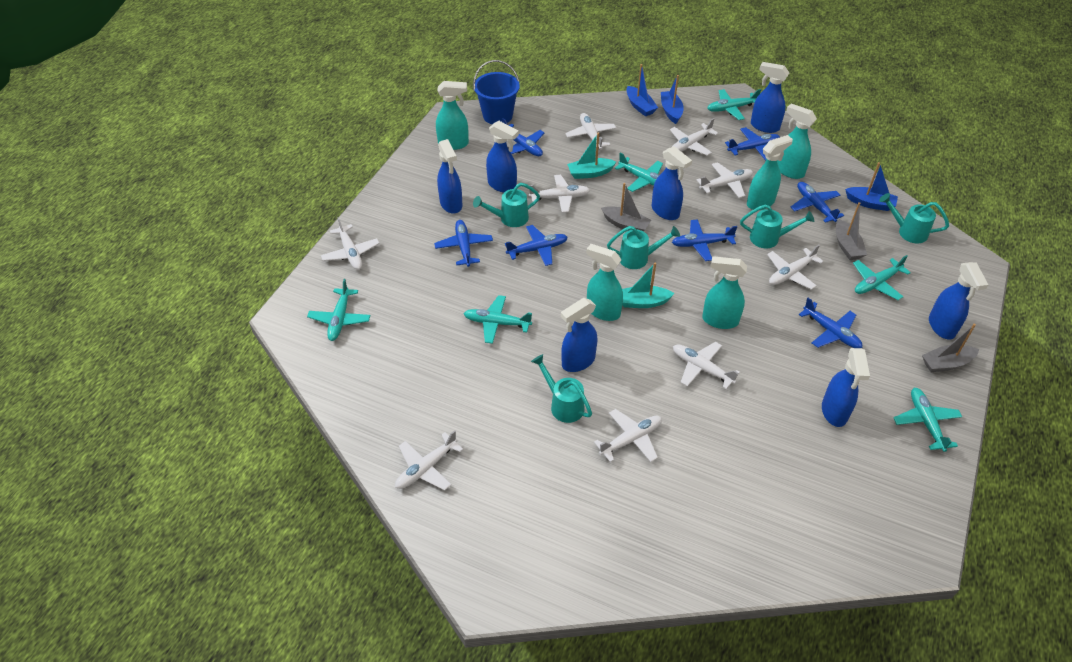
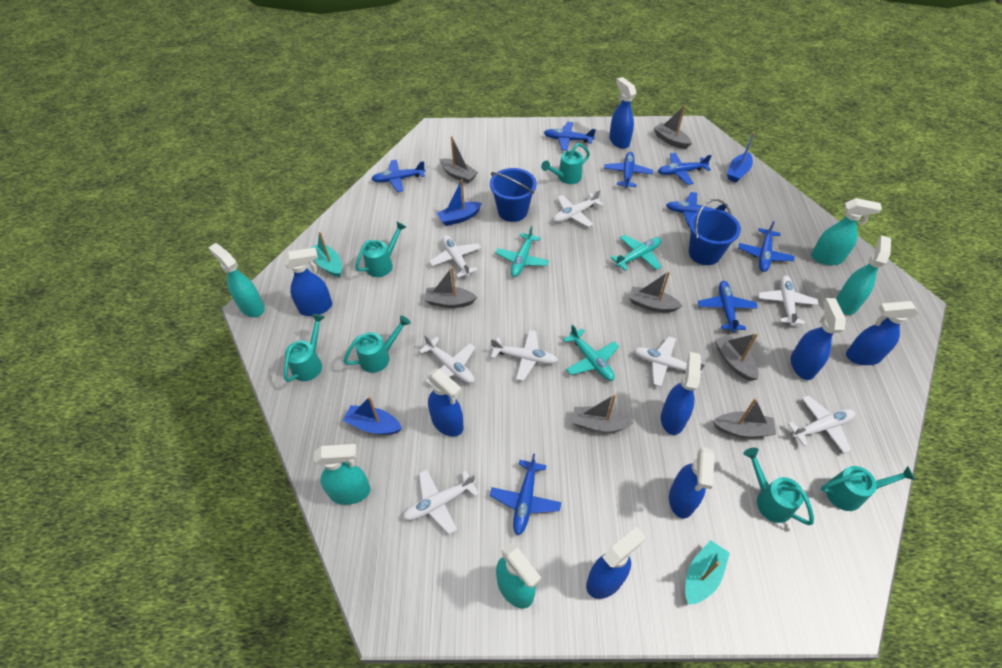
blue bucket: 1 -> 2
blue plane: 7 -> 8
blue spray bottle: 7 -> 8
grey boat: 3 -> 7
turquoise plane: 6 -> 3
turquoise watering can: 5 -> 6
white plane: 9 -> 8

